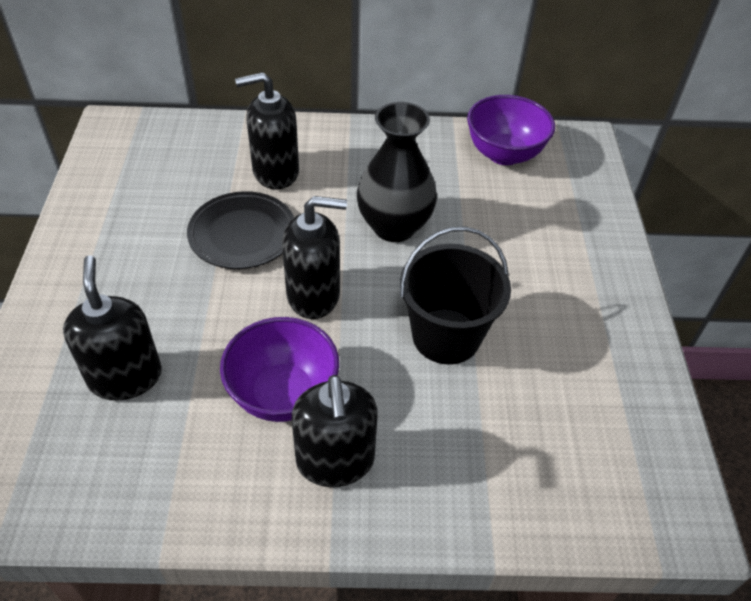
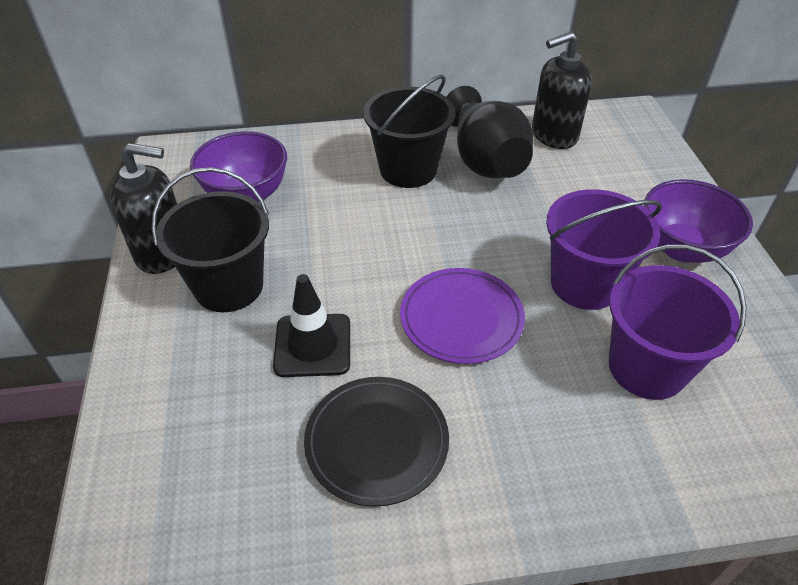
black bucket: 1 -> 2
black soap dispenser: 4 -> 2
black traffic cone: 0 -> 1
purple bucket: 0 -> 2
purple plate: 0 -> 1

